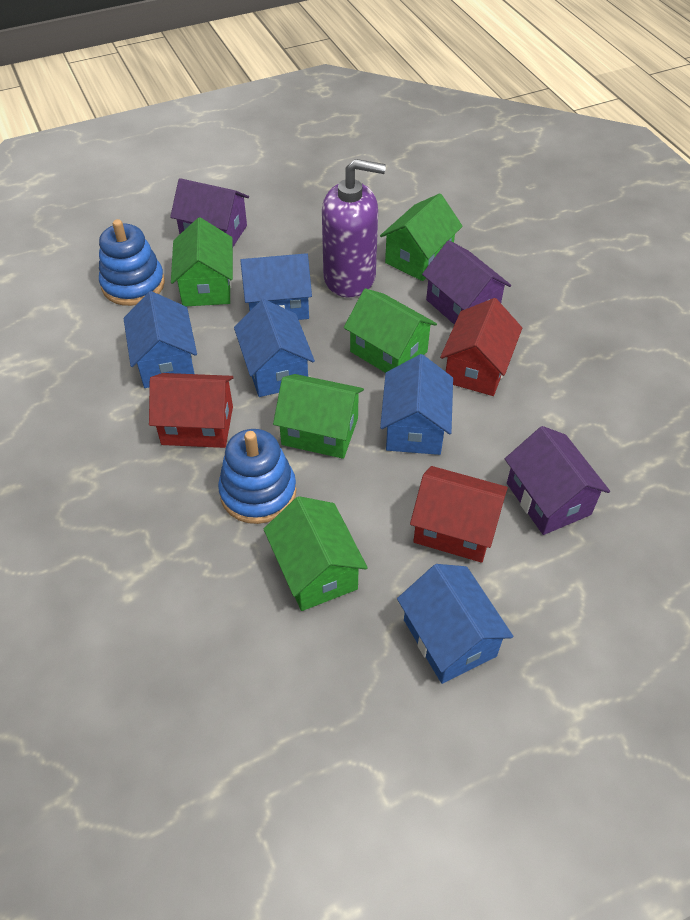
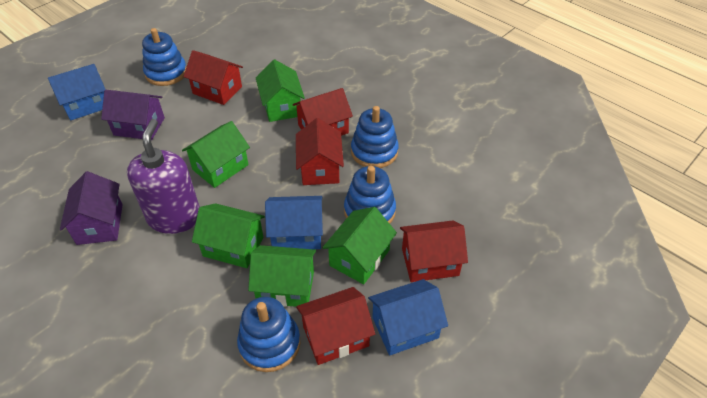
blue house: 5 -> 3
blue stacking toy: 2 -> 4
purple house: 3 -> 2
red house: 3 -> 5

